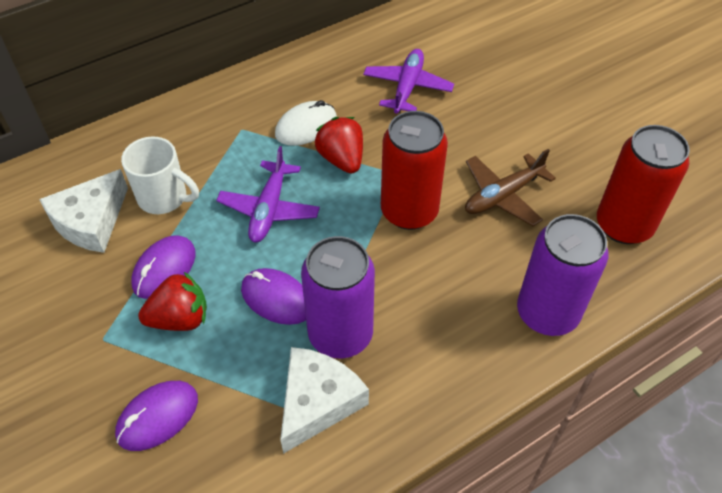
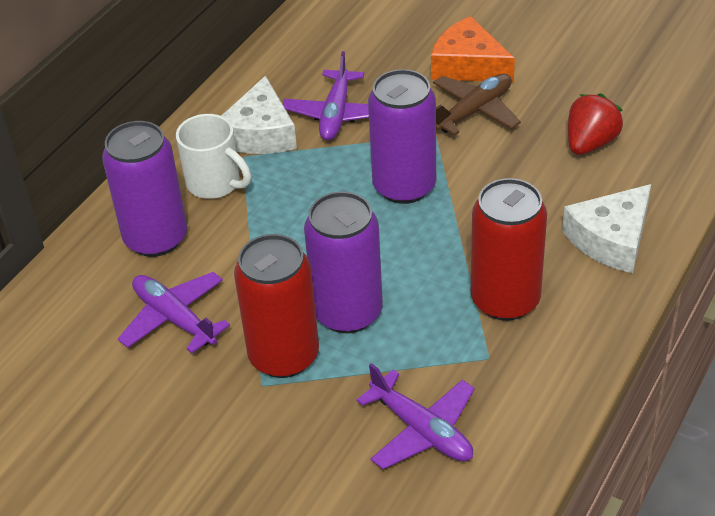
orange cheese: 0 -> 1
purple can: 2 -> 3
purple mouse: 3 -> 0
purple plane: 2 -> 3
red strawberry: 2 -> 1
white mouse: 1 -> 0

